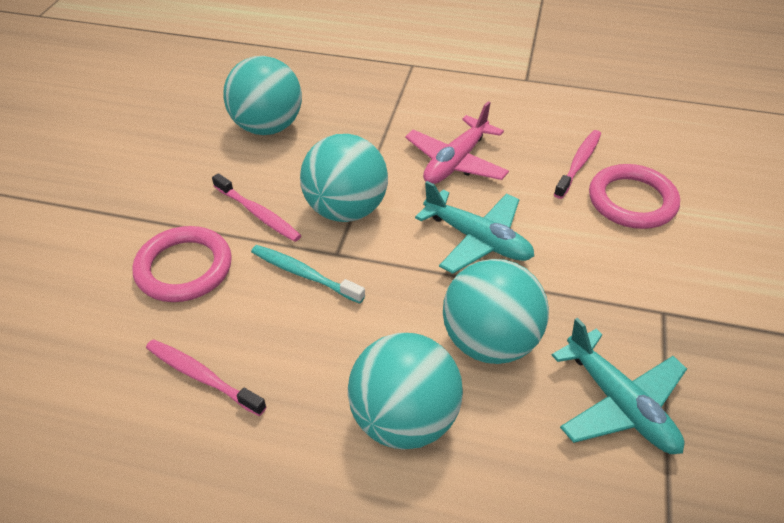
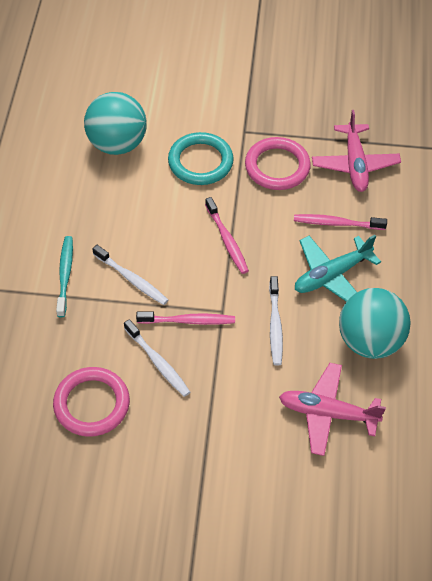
pink plane: 1 -> 2
turquoise ball: 4 -> 2
turquoise plane: 2 -> 1
turquoise ring: 0 -> 1
white toothbrush: 0 -> 3

